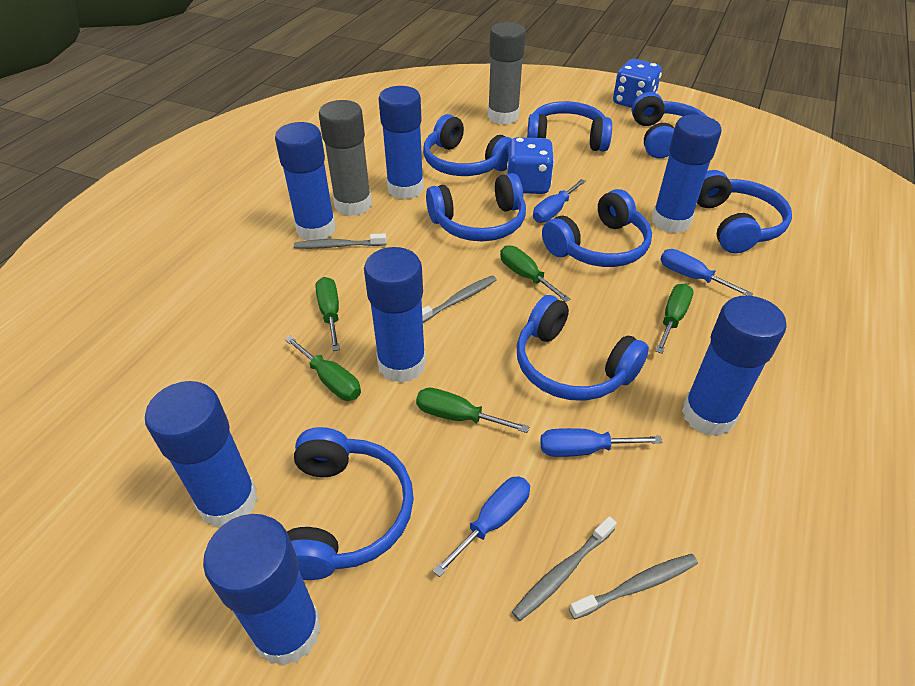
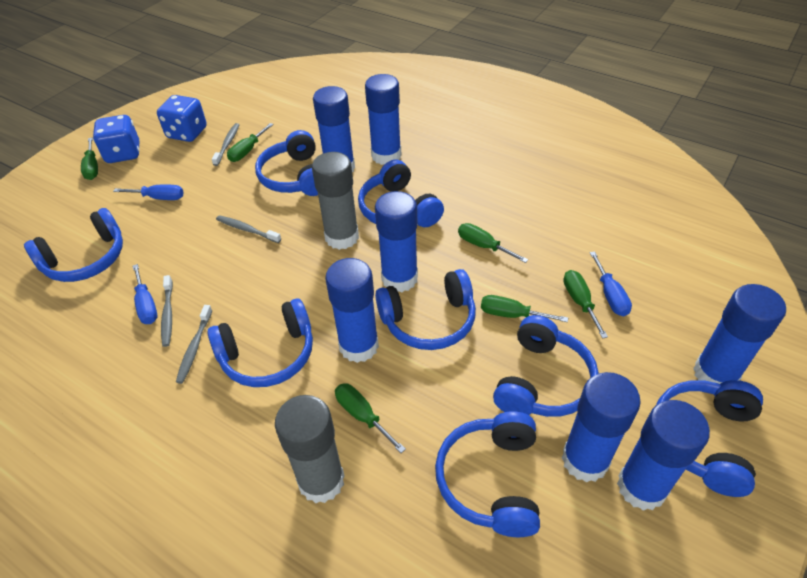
blue screwdriver: 4 -> 3
green screwdriver: 5 -> 6

